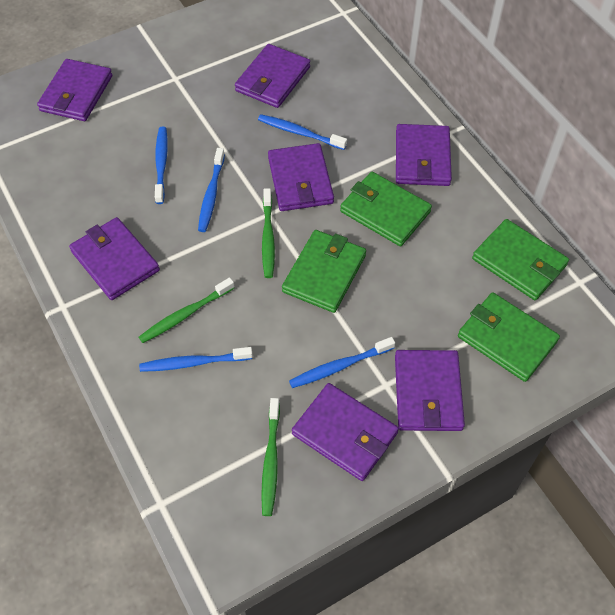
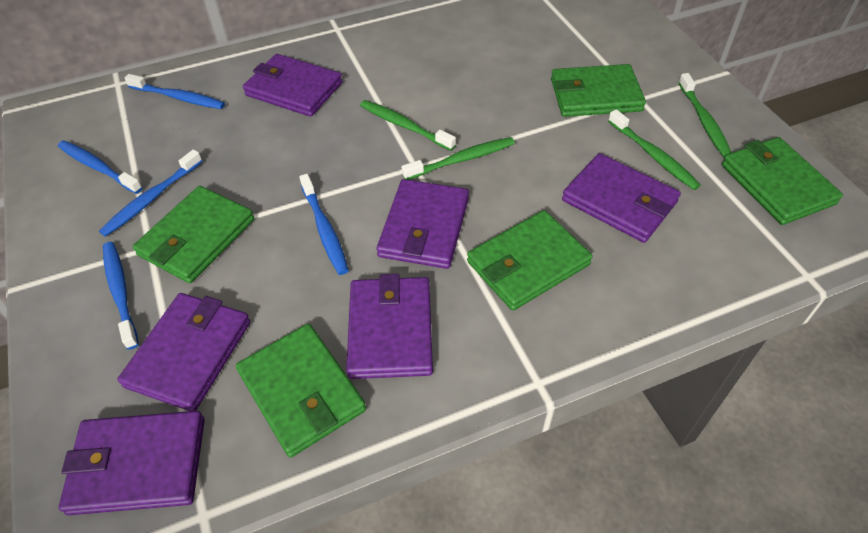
green toothbrush: 3 -> 4
green wallet: 4 -> 5
purple wallet: 7 -> 6

